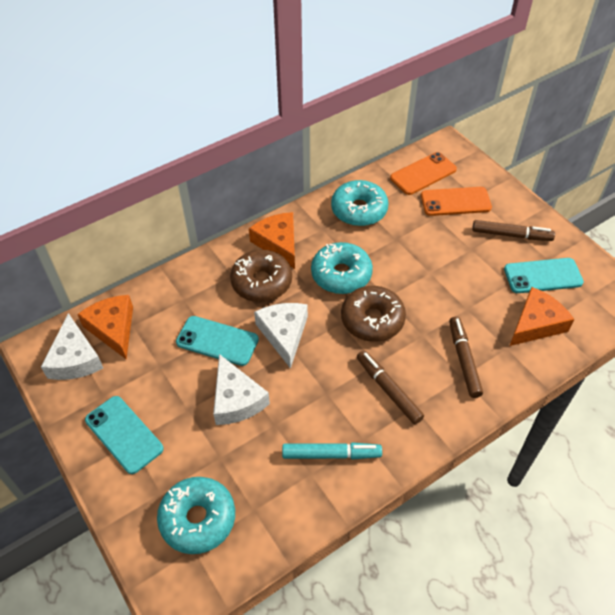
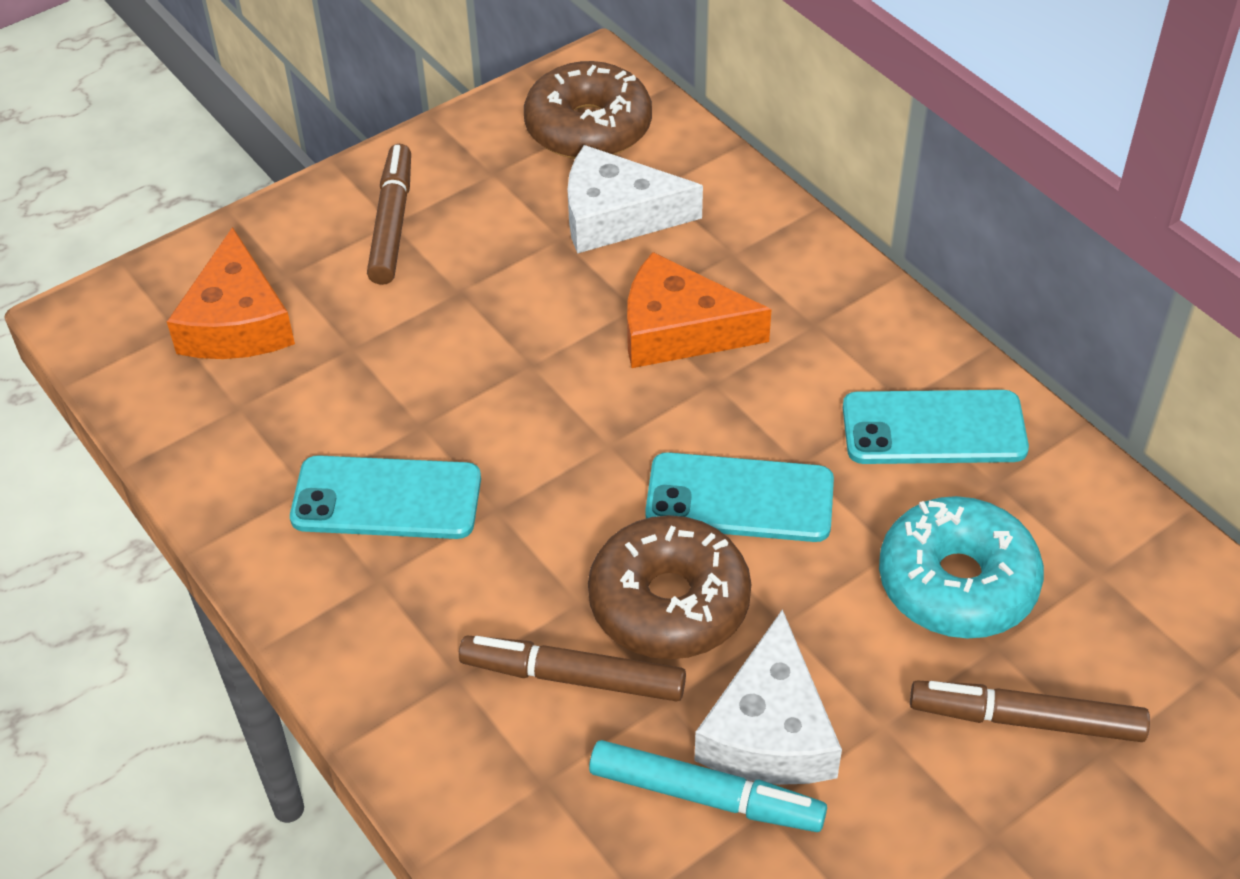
orange cheese: 3 -> 2
orange phone: 2 -> 0
turquoise donut: 3 -> 1
white cheese: 3 -> 2

